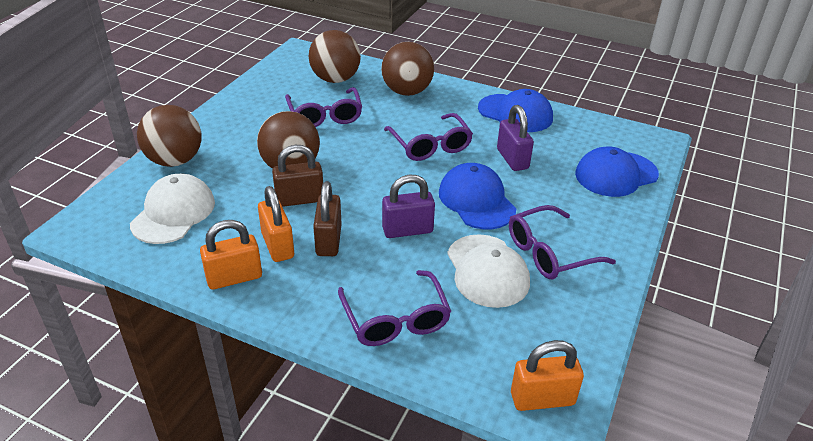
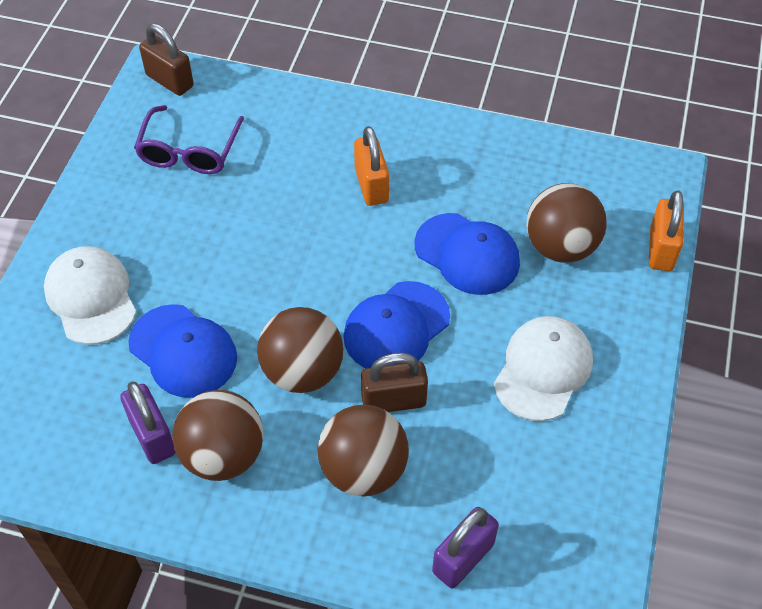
orange padlock: 3 -> 2
purple glasses: 4 -> 1

